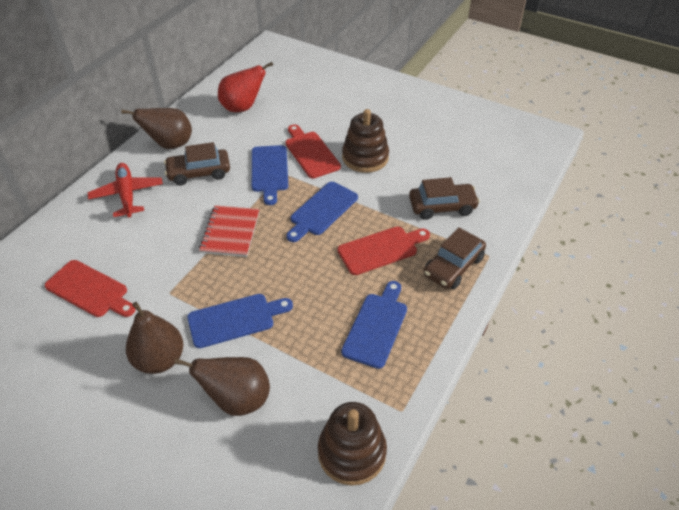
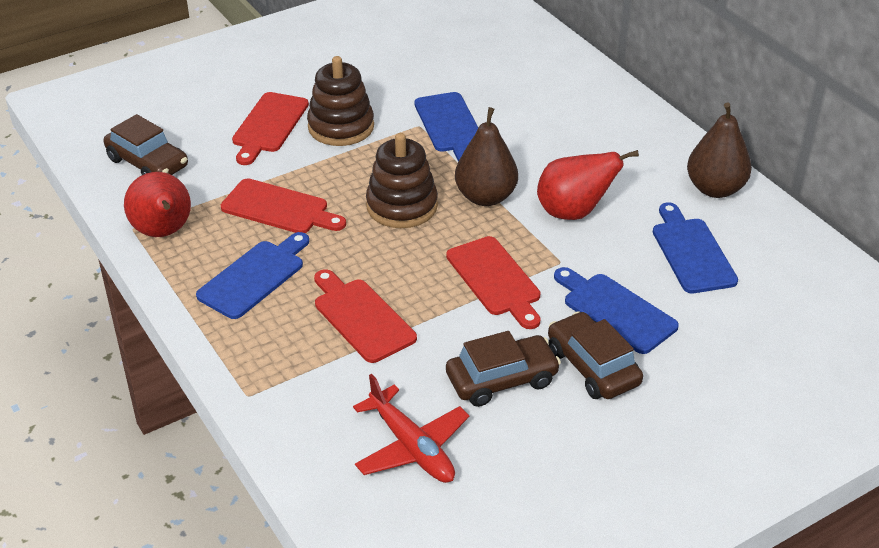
brown pear: 3 -> 2
red cutting board: 3 -> 4
red notebook: 1 -> 0
red pear: 1 -> 2

